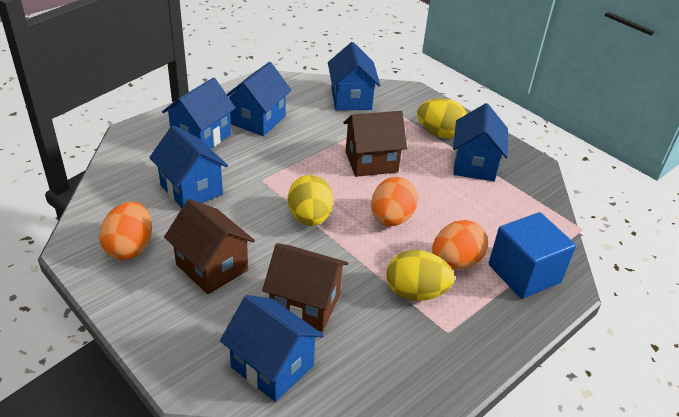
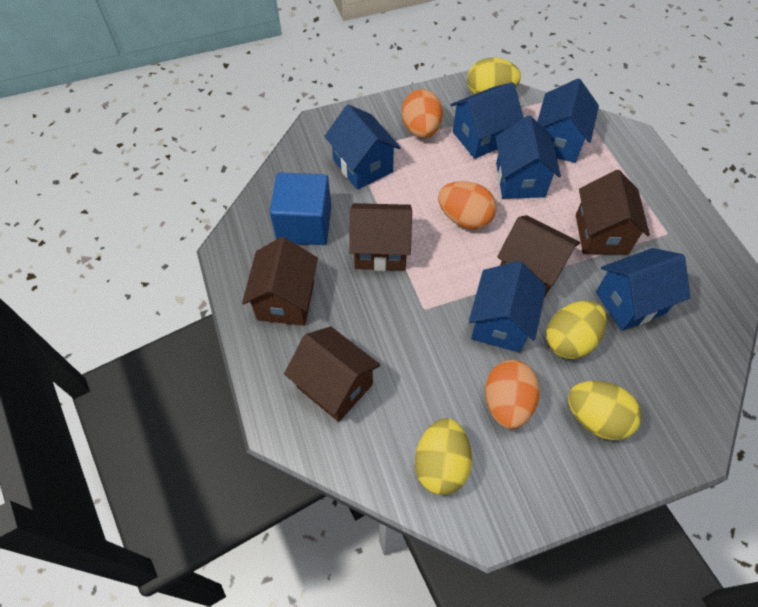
brown house: 3 -> 5
yellow egg: 3 -> 4

